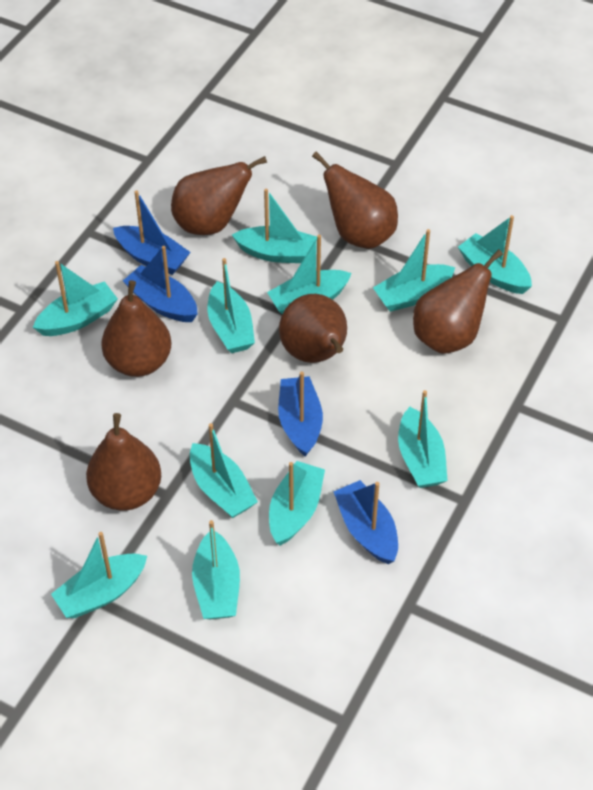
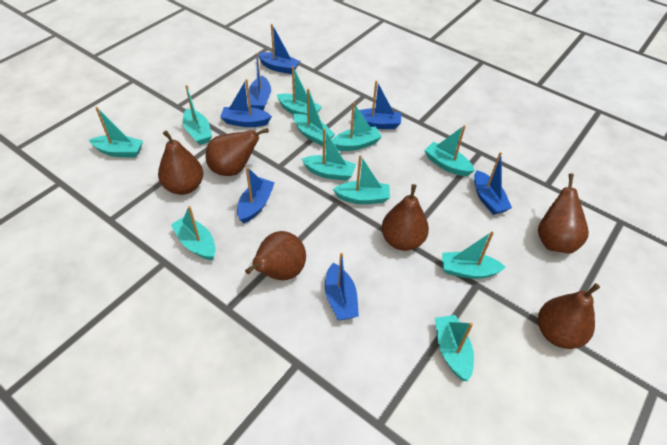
blue boat: 4 -> 7

